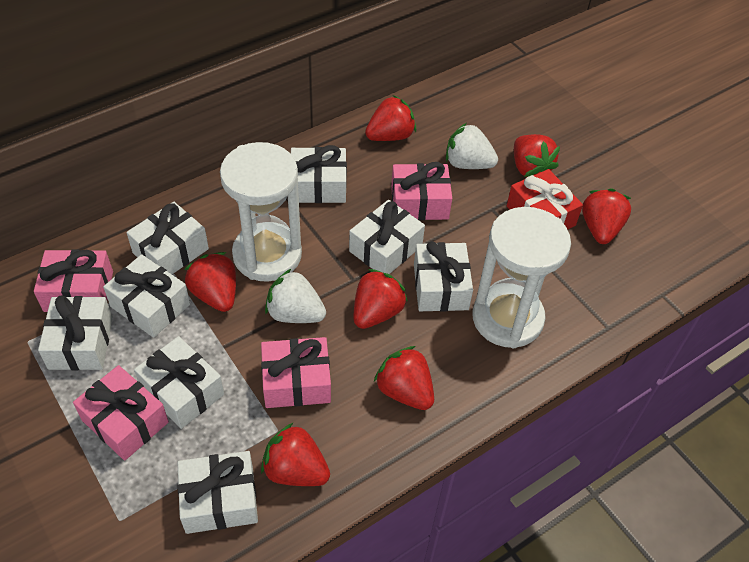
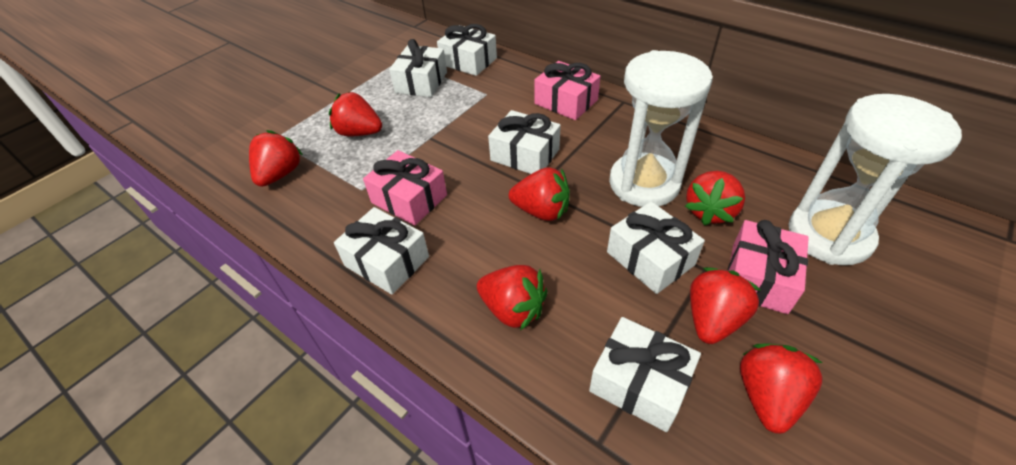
pink gift: 4 -> 3
red gift: 1 -> 0
white gift: 8 -> 6
white strawberry: 2 -> 0

